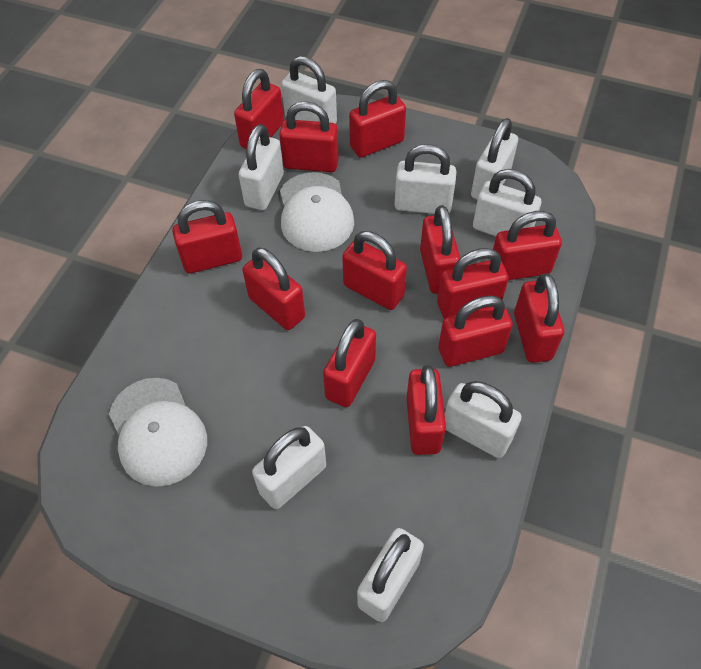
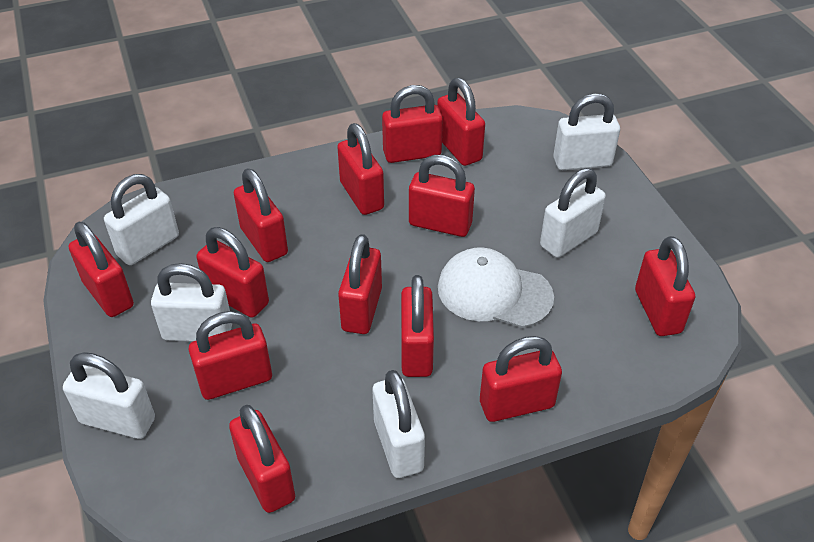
white cap: 2 -> 1
white padlock: 8 -> 6

